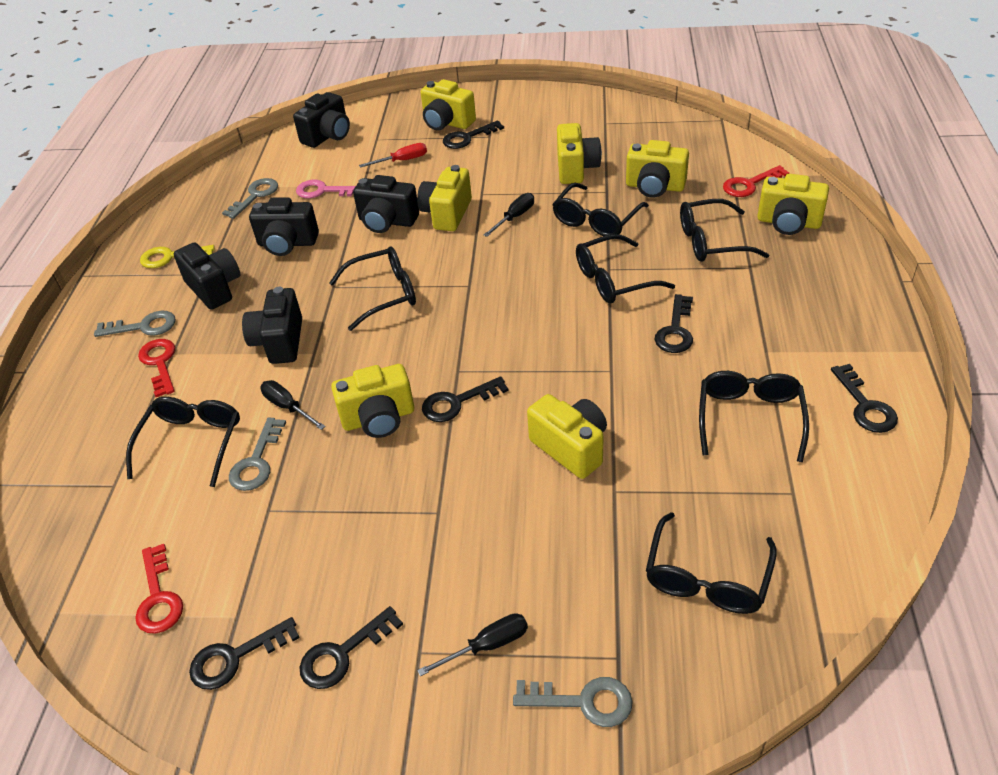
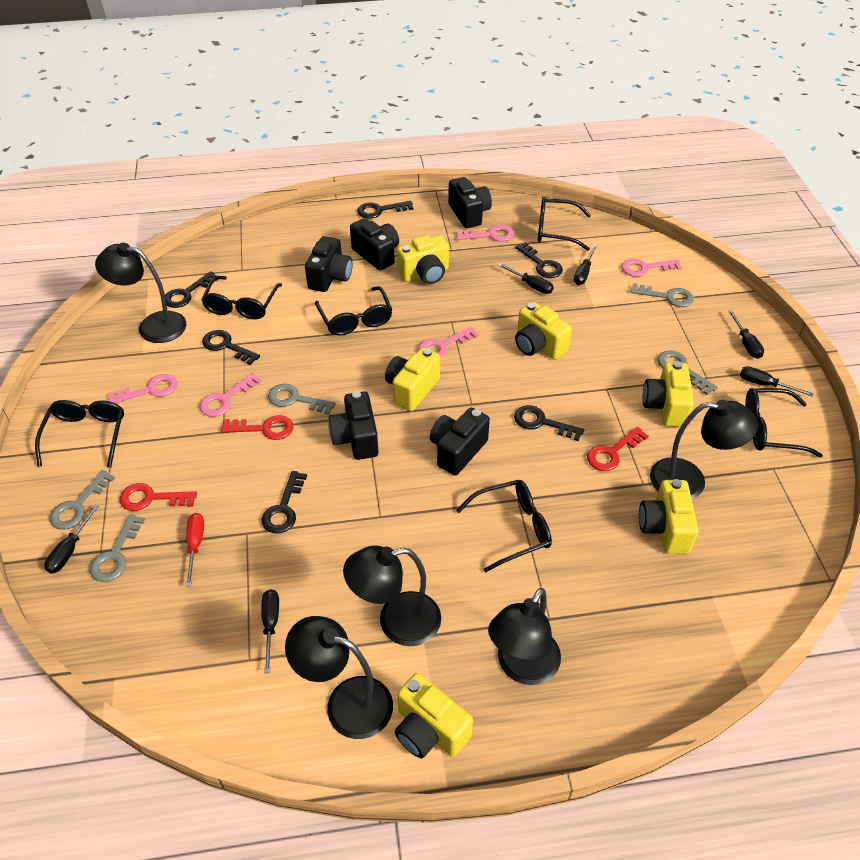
black glasses: 7 -> 6
black lamp: 0 -> 5
black screwdriver: 3 -> 6
grey key: 4 -> 5
pink key: 1 -> 5
yellow camera: 7 -> 6
yellow key: 1 -> 0

